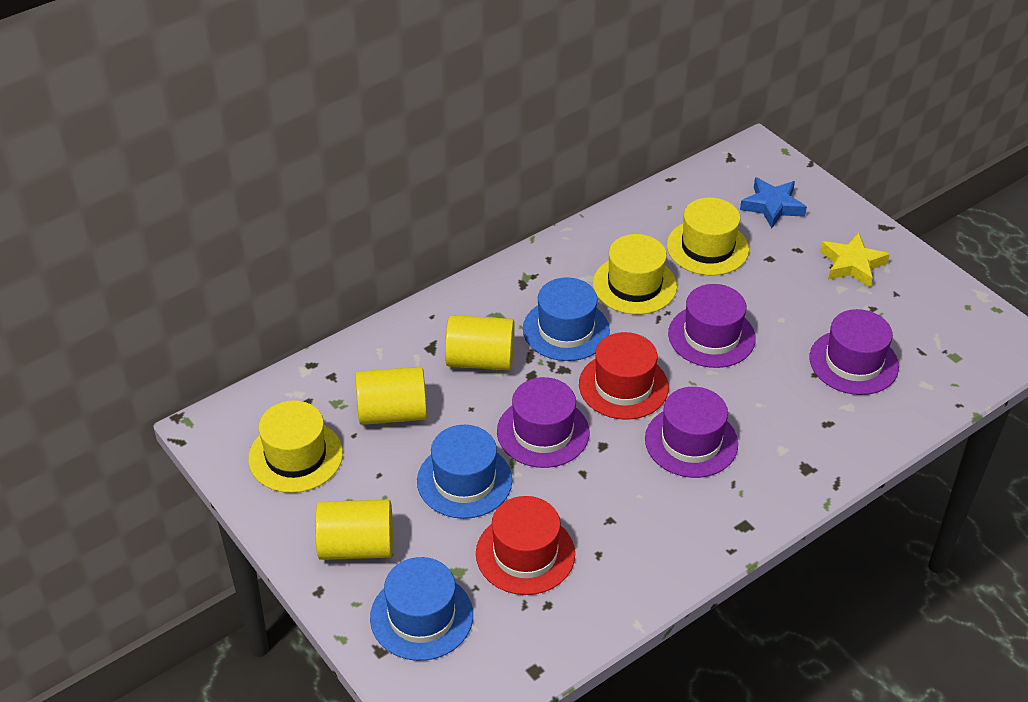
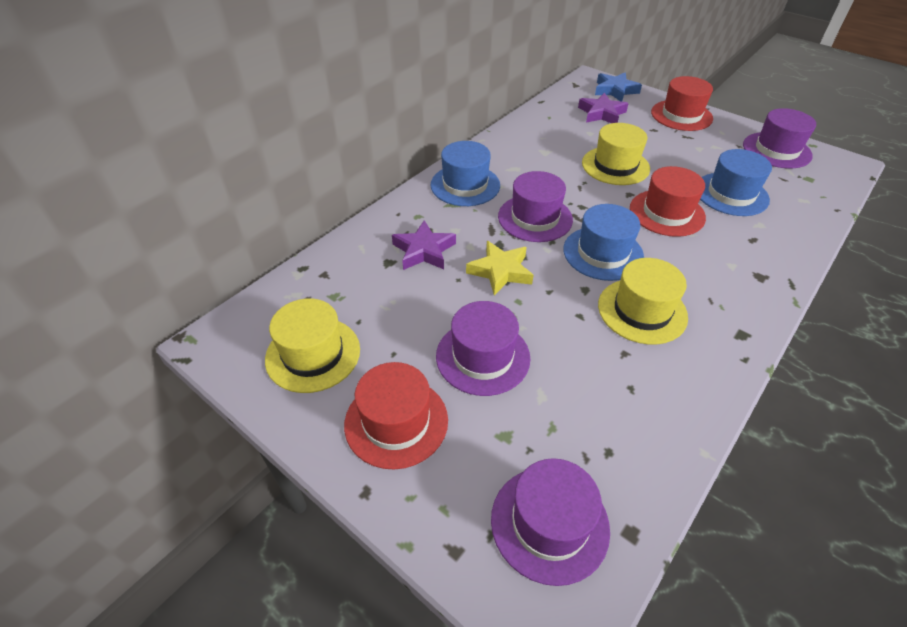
purple star: 0 -> 2
red hat: 2 -> 3
yellow cylinder: 3 -> 0

